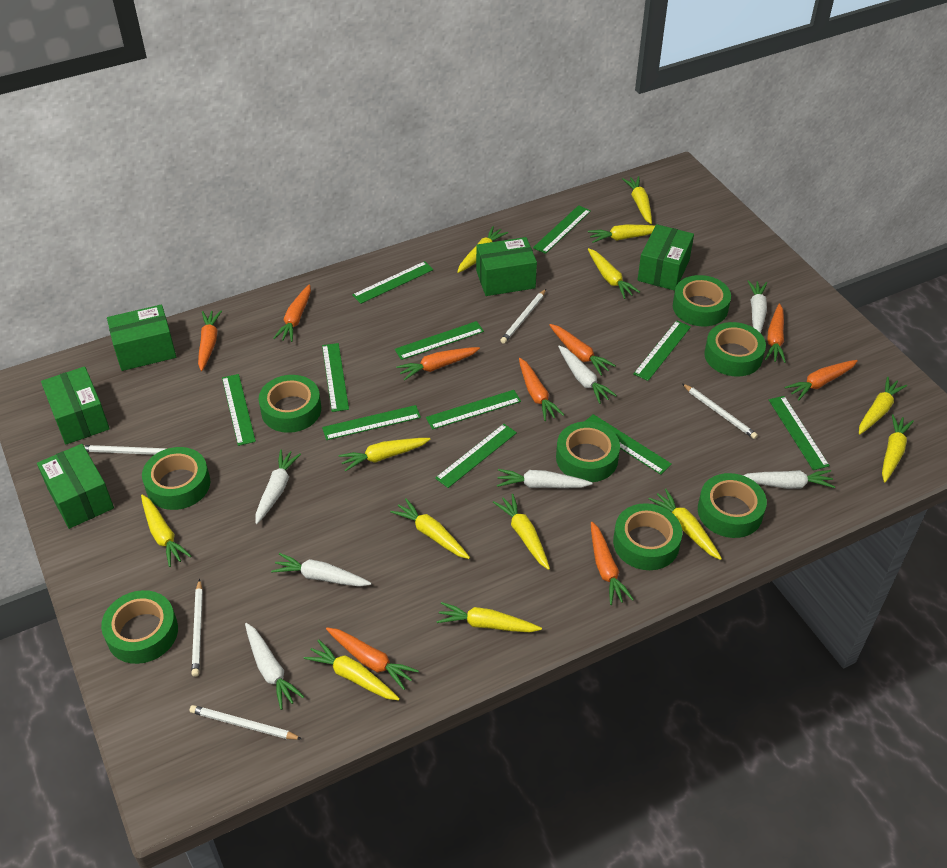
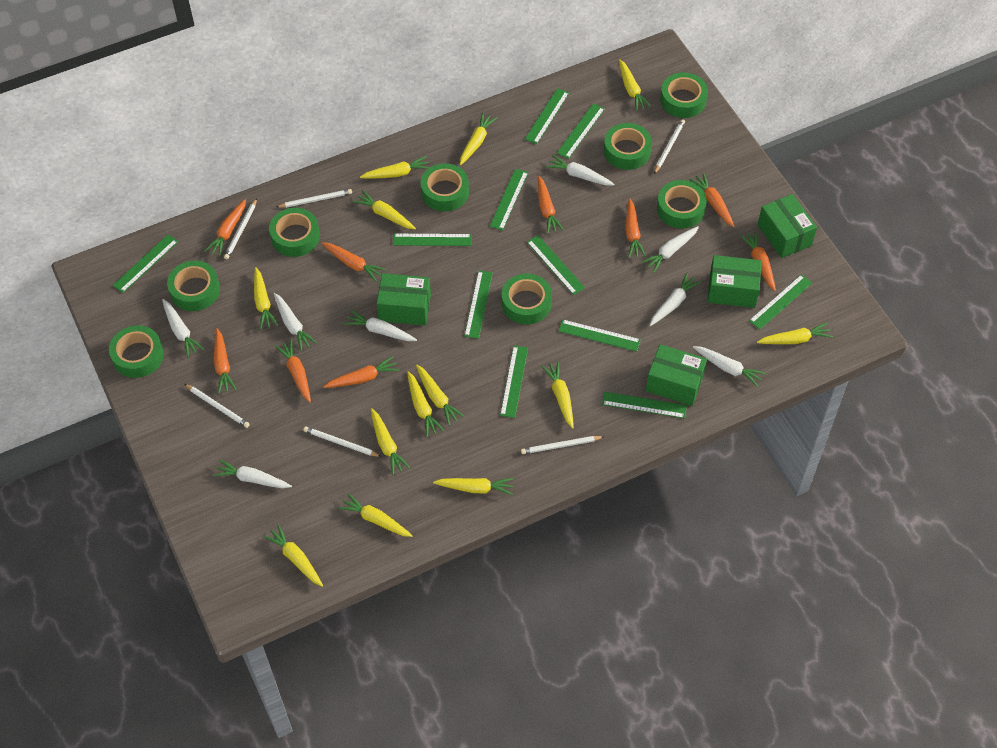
green box: 5 -> 4
white carrot: 7 -> 8
white pencil: 5 -> 6

